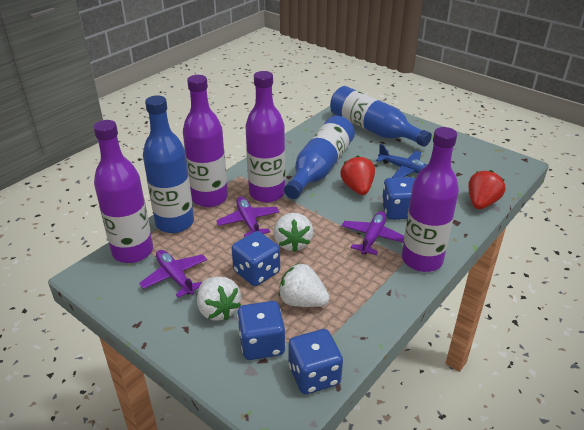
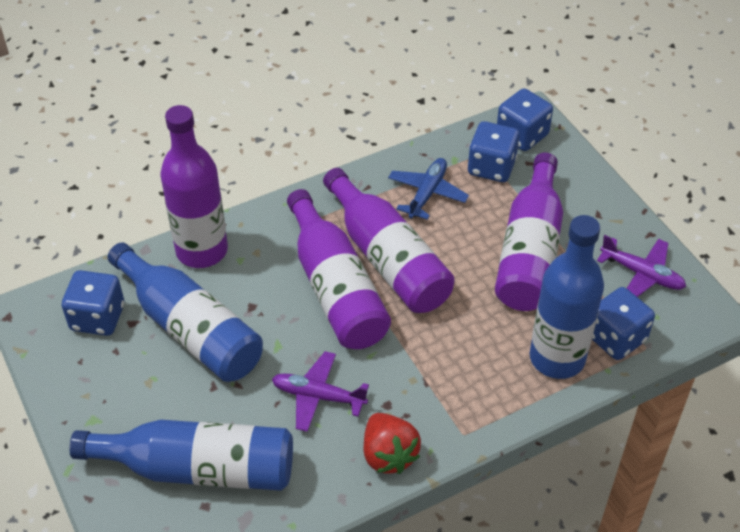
purple plane: 3 -> 2
red strawberry: 2 -> 1
white strawberry: 3 -> 0

